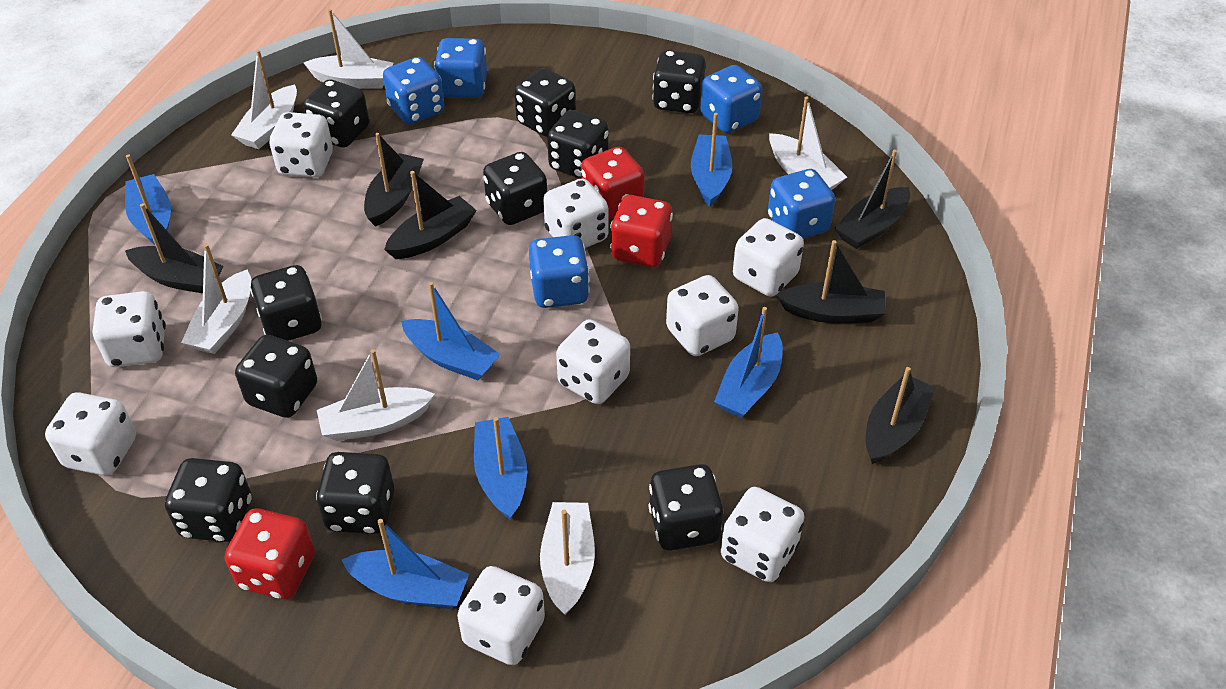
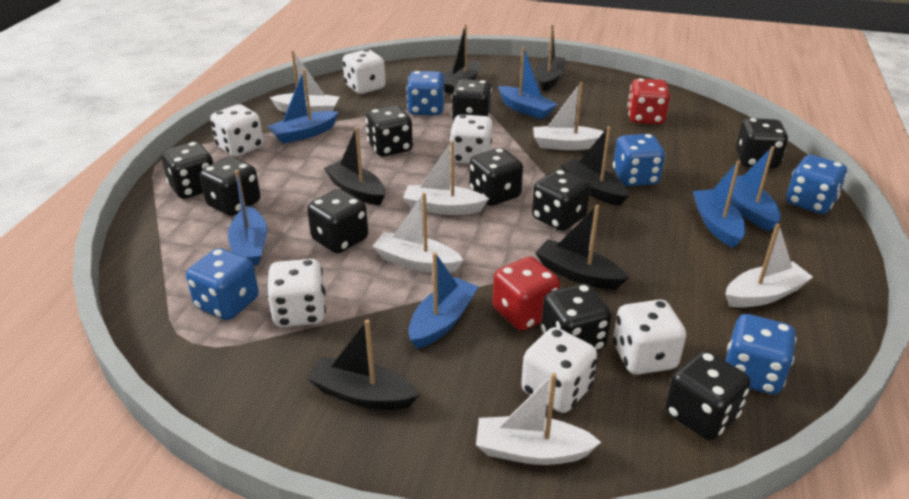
red dice: 3 -> 2
white dice: 9 -> 6

